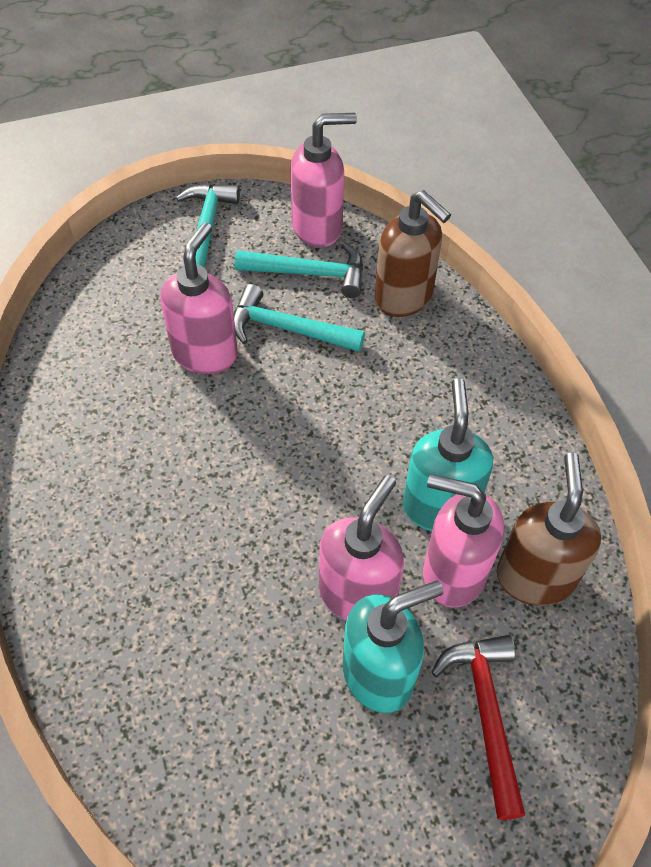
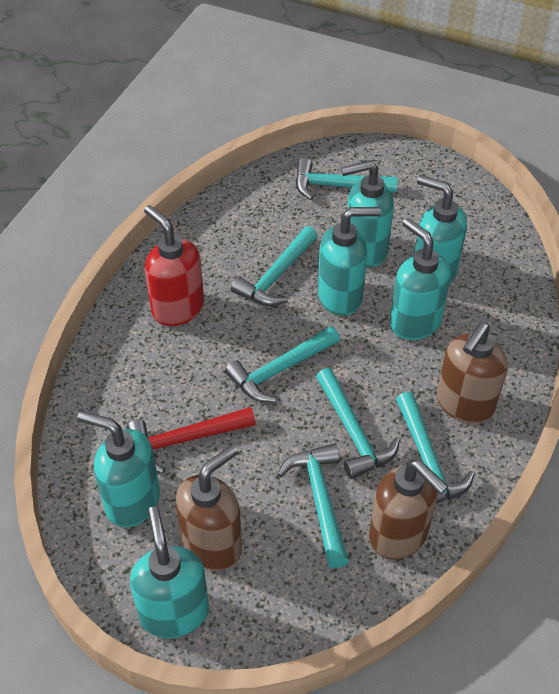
brown soap dispenser: 2 -> 3
pink soap dispenser: 4 -> 0
red soap dispenser: 0 -> 1
turquoise hammer: 3 -> 6
turquoise soap dispenser: 2 -> 6

